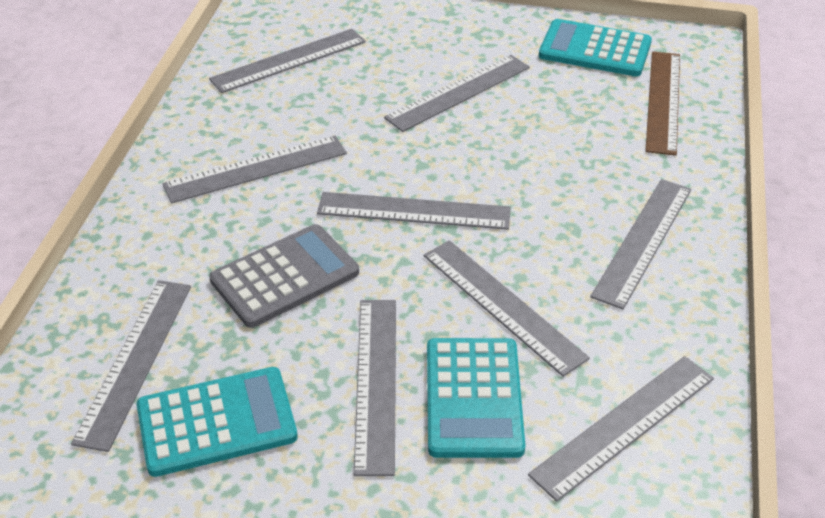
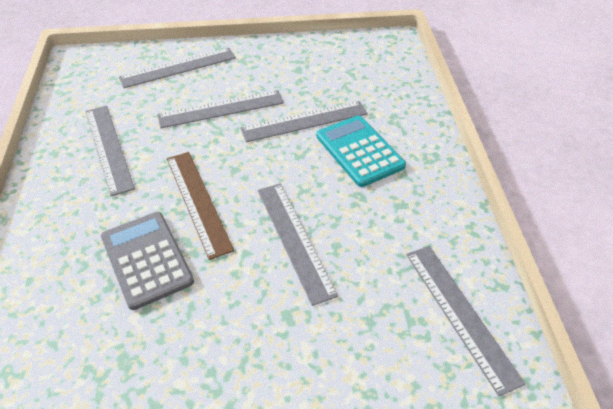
grey ruler: 9 -> 6
turquoise calculator: 3 -> 1

